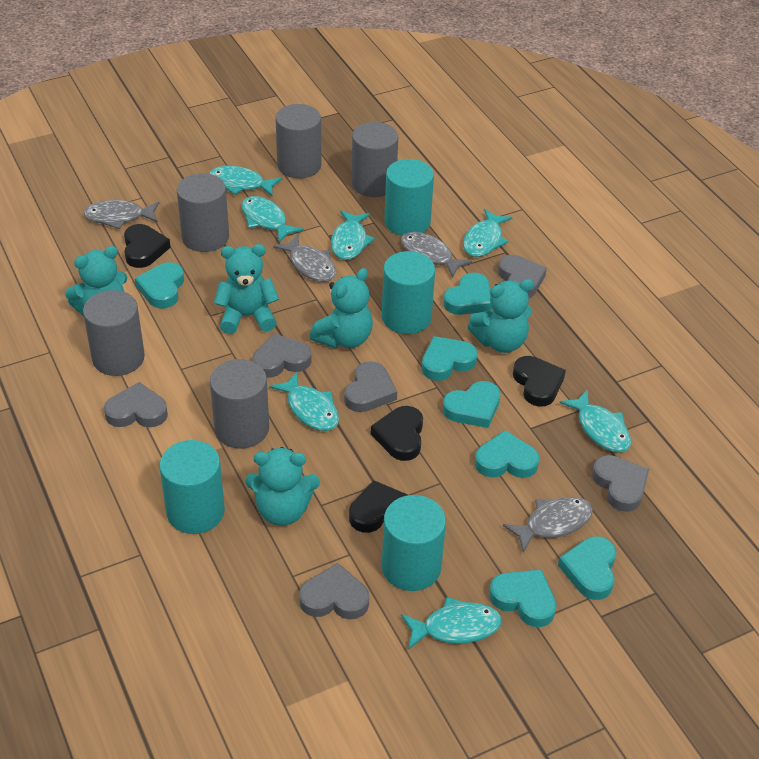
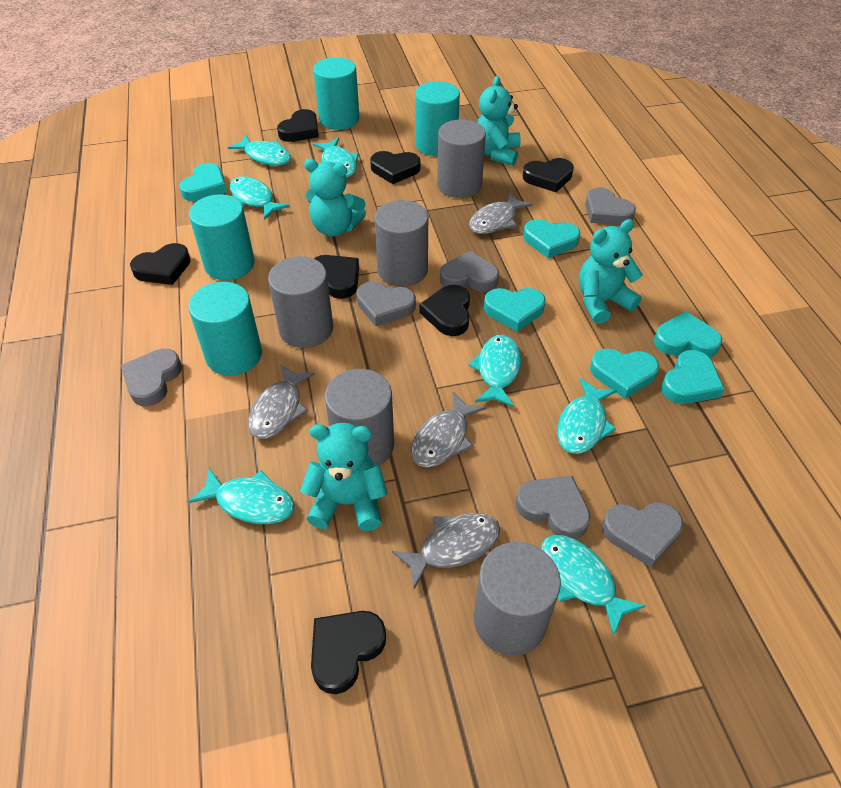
black heart: 4 -> 7
turquoise heart: 7 -> 6
turquoise teddy bear: 5 -> 4

